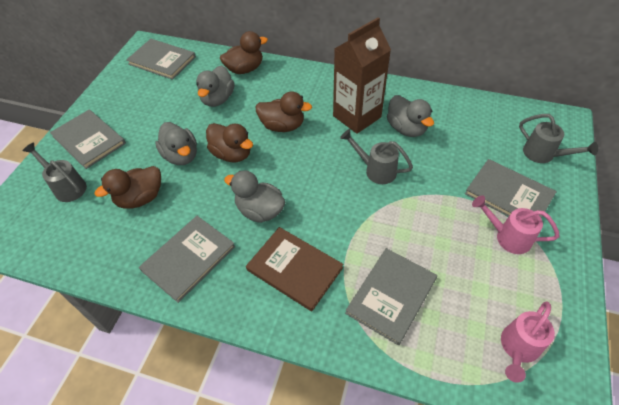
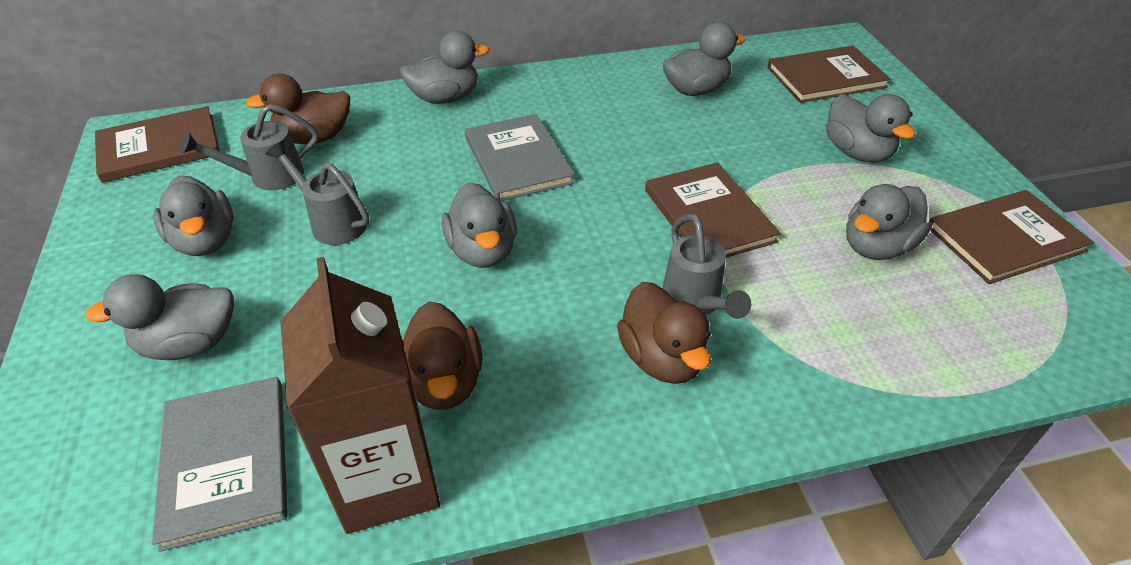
brown book: 1 -> 4
brown duck: 4 -> 3
grey book: 5 -> 2
grey duck: 4 -> 7
pink watering can: 2 -> 0

